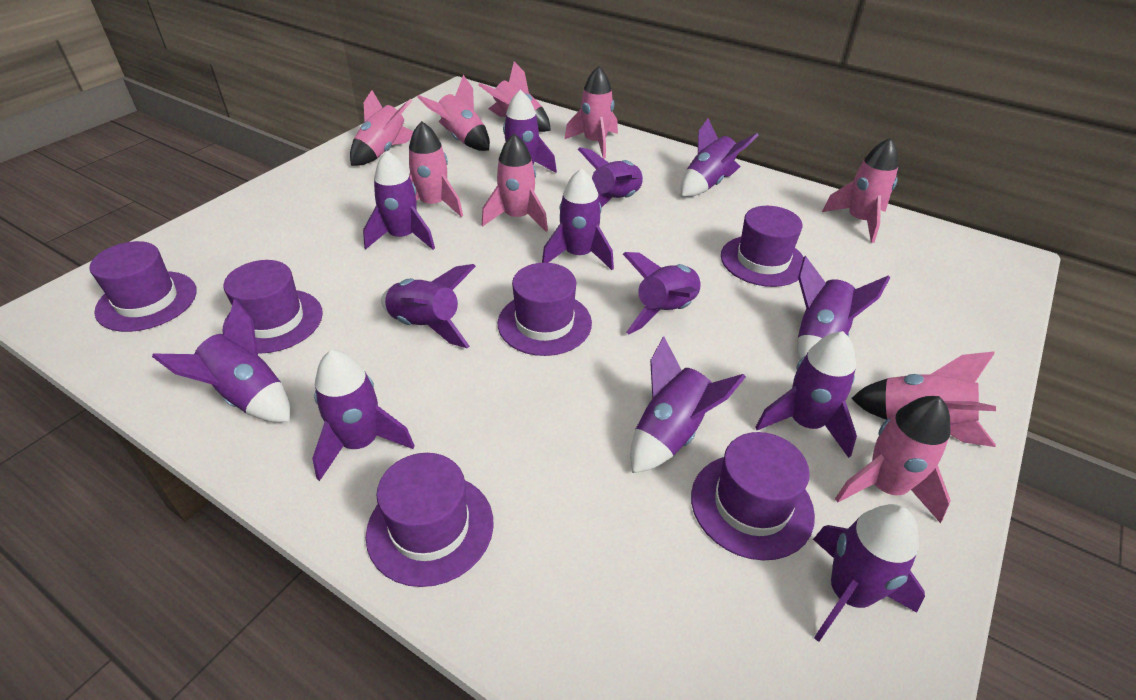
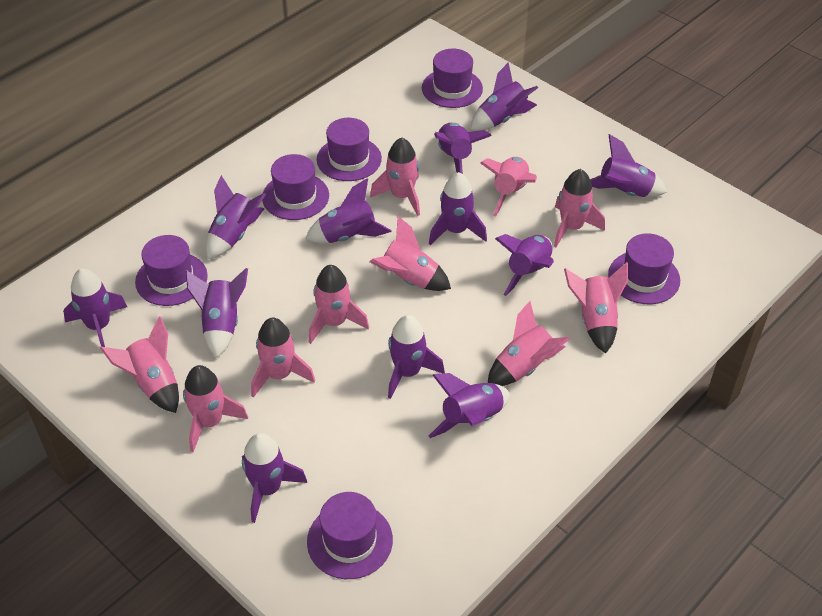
pink rocket: 9 -> 10
purple rocket: 13 -> 12

